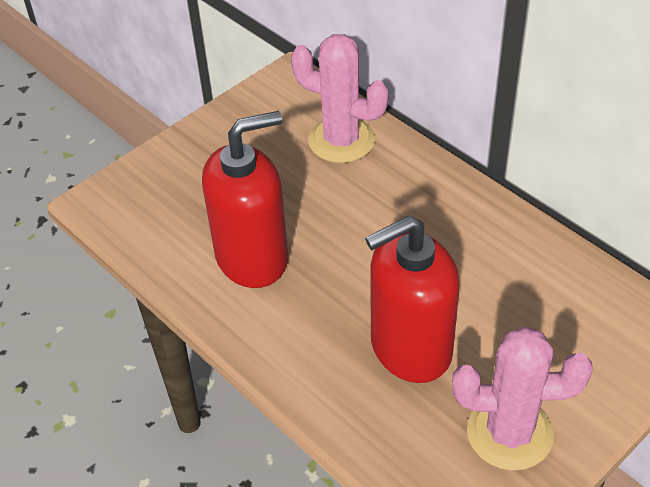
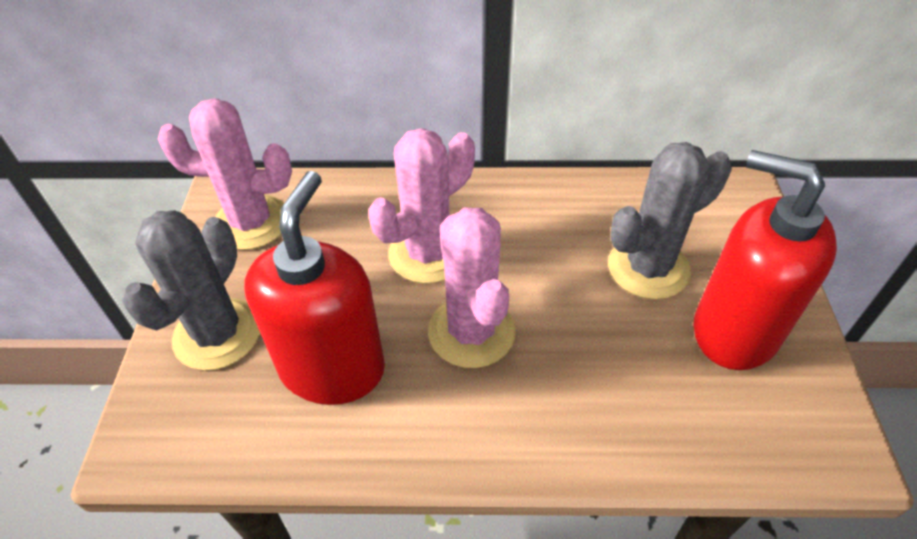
grey cactus: 0 -> 2
pink cactus: 2 -> 3

